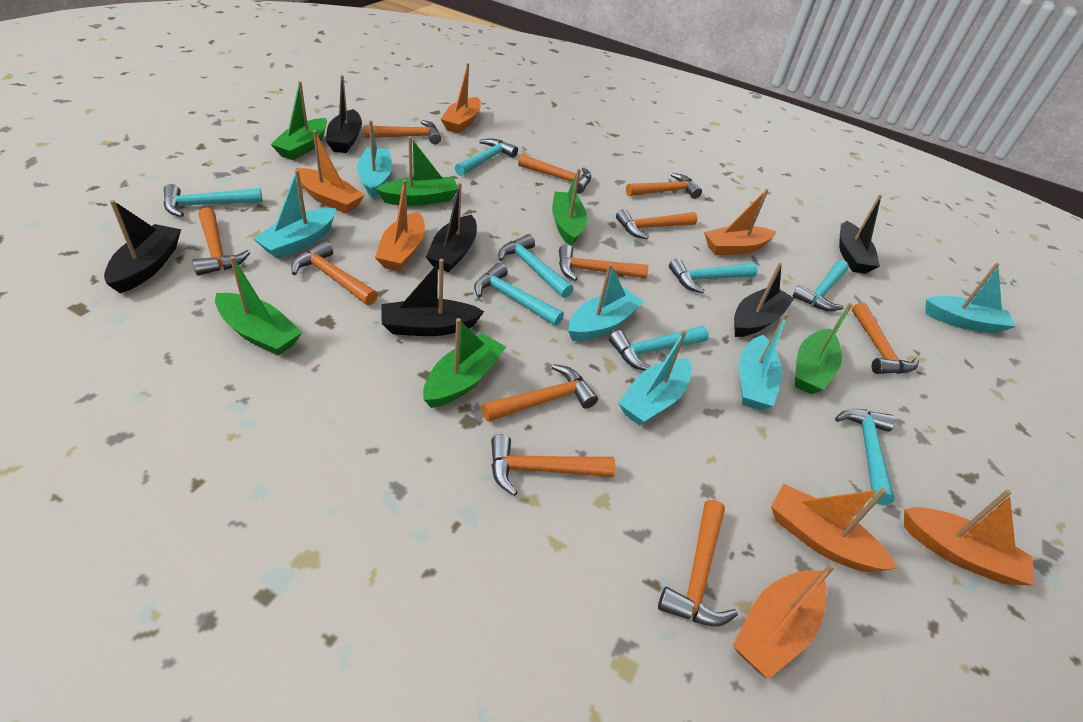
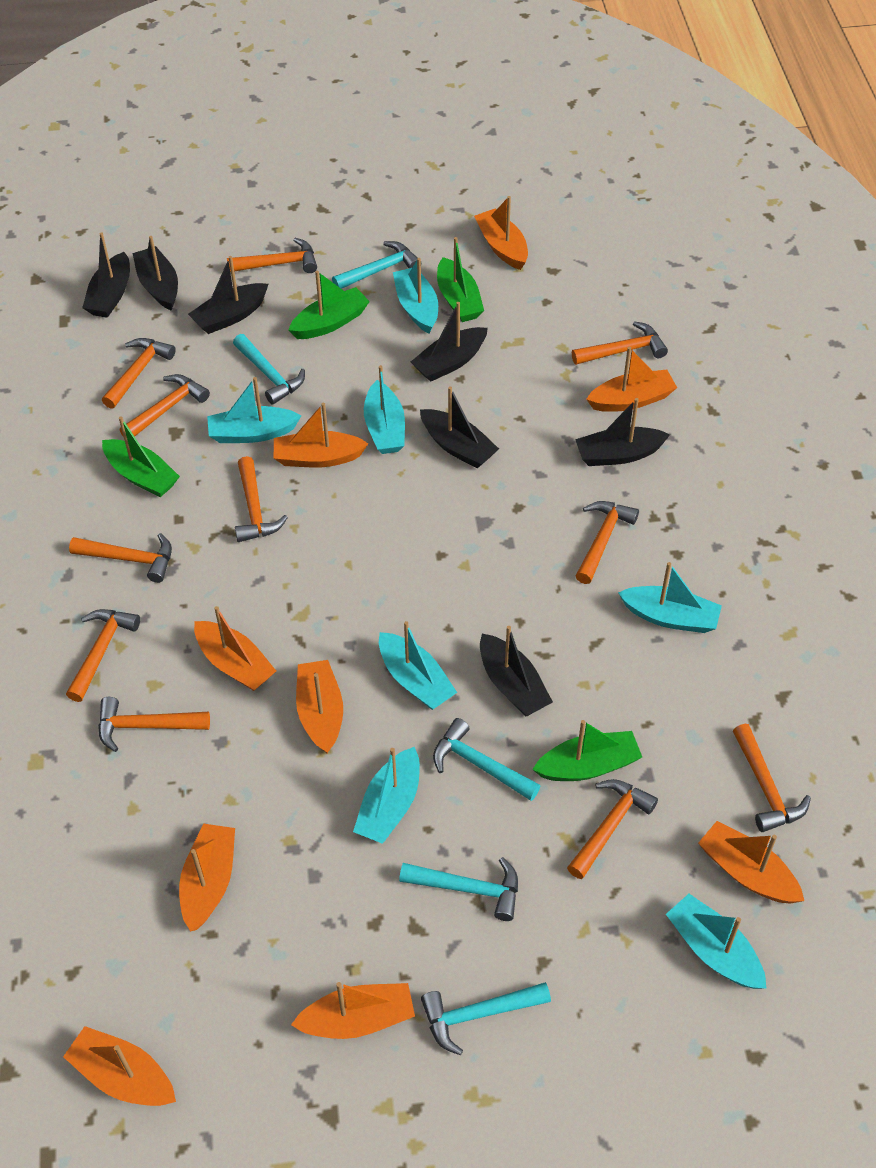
black boat: 6 -> 7
green boat: 6 -> 4
orange boat: 7 -> 9
turquoise boat: 6 -> 7
turquoise hammer: 8 -> 5

